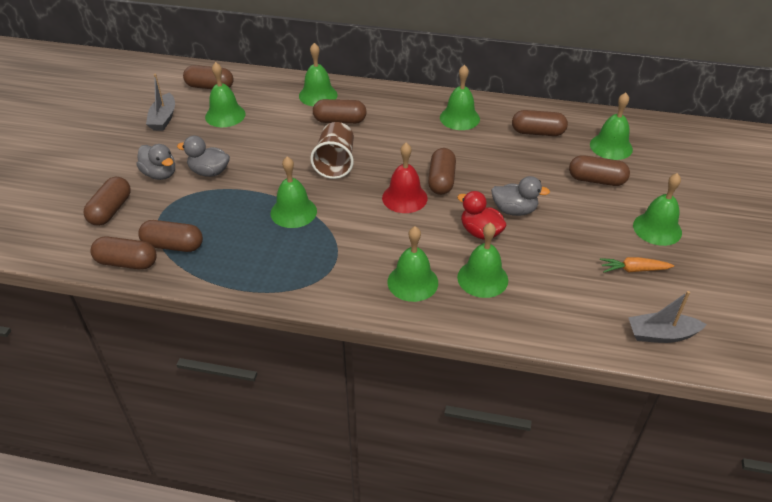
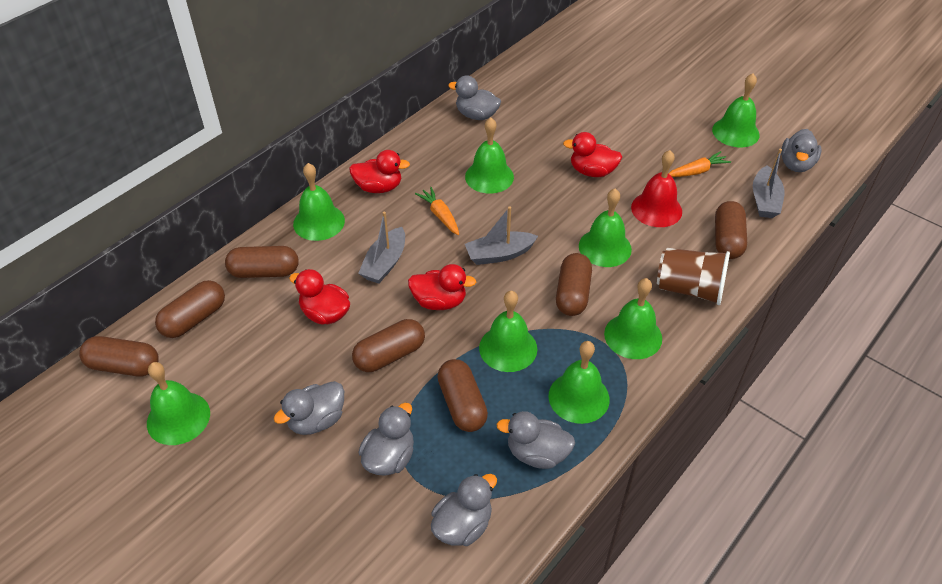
brown capsule: 8 -> 7
grey boat: 2 -> 3
grey duck: 3 -> 6
orange carrot: 1 -> 2
red duck: 1 -> 4

